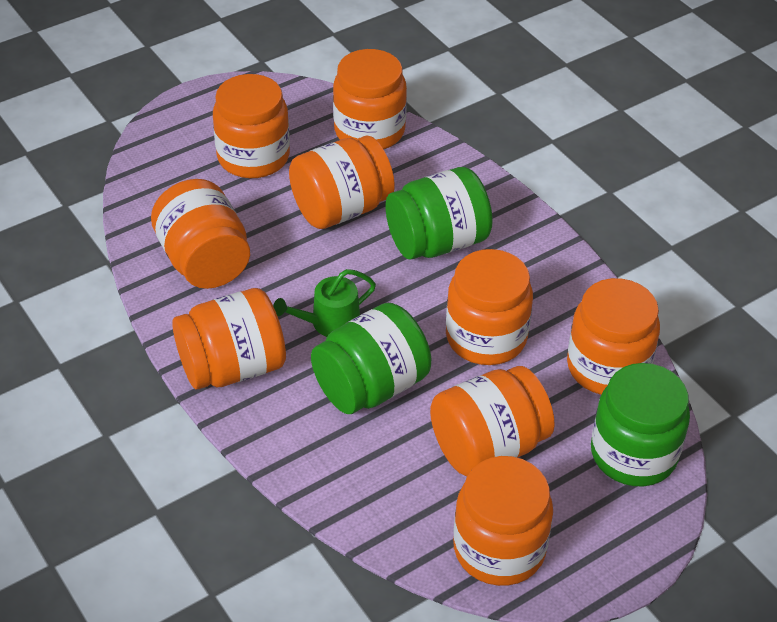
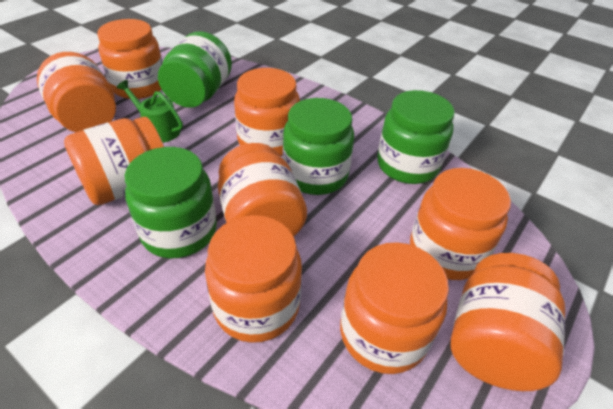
green jar: 3 -> 4

